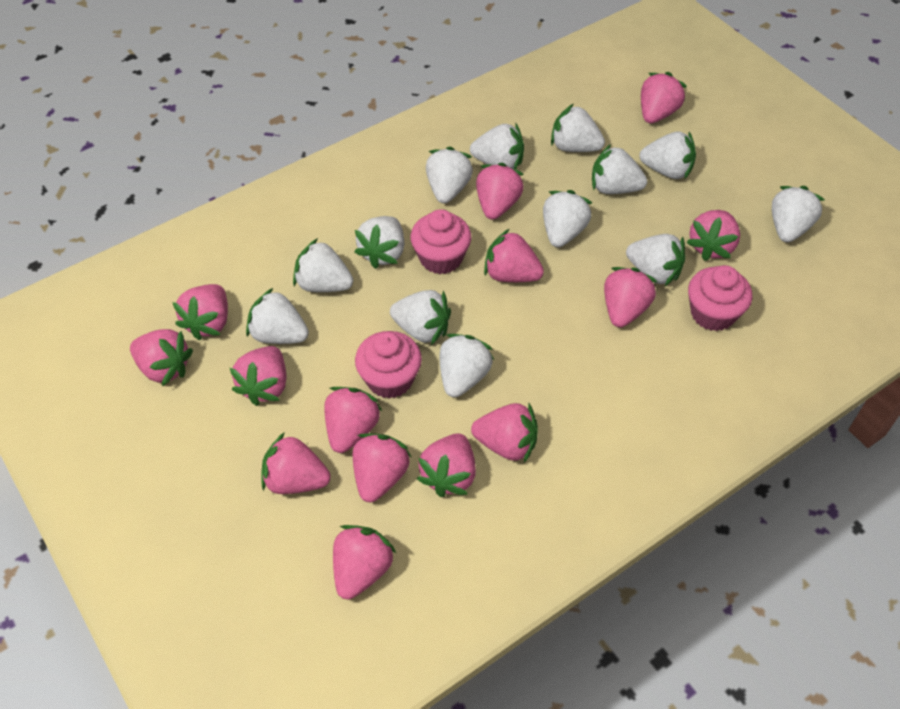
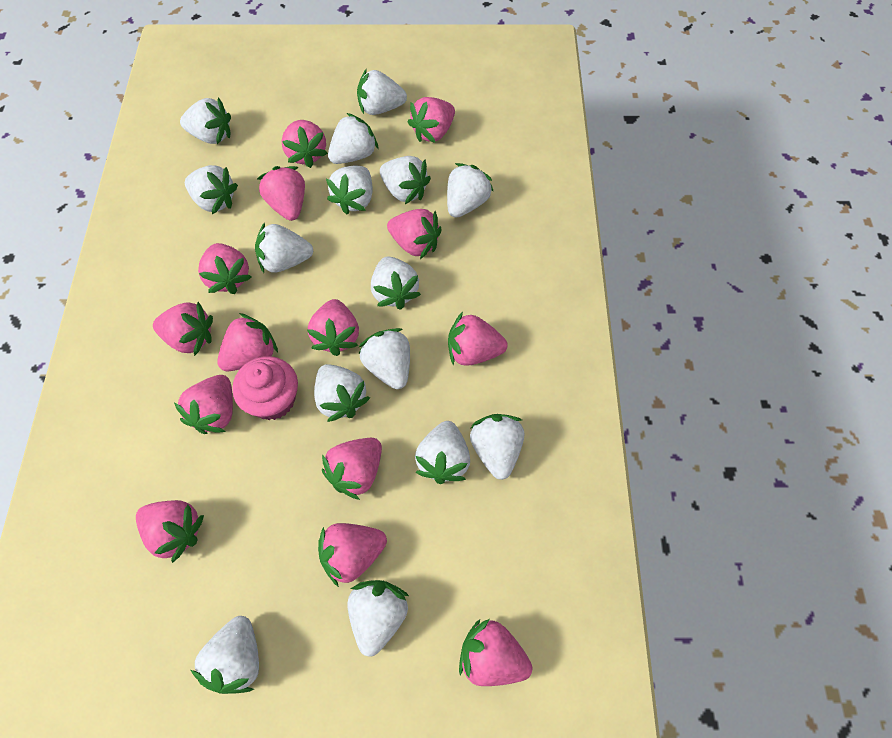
pink cupcake: 3 -> 1
white strawberry: 13 -> 15

